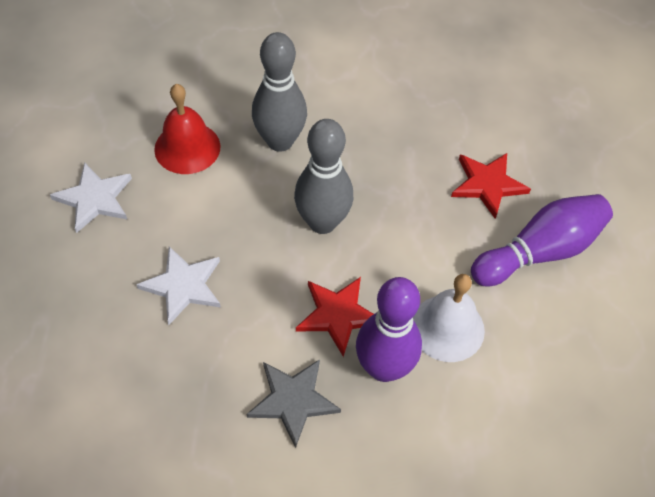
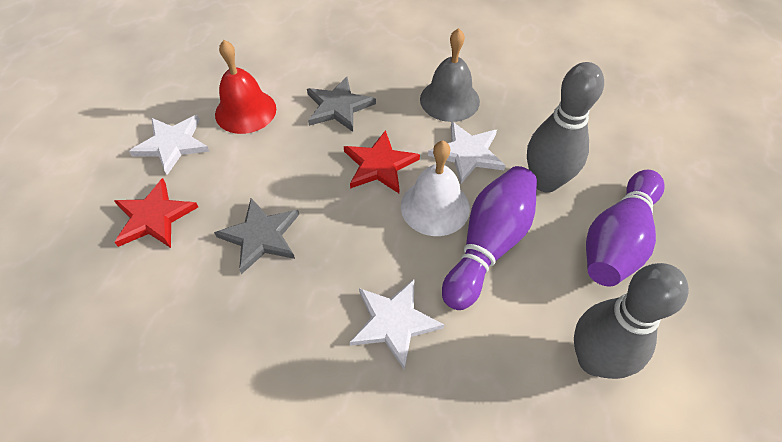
grey bell: 0 -> 1
grey star: 1 -> 2
white star: 2 -> 3

